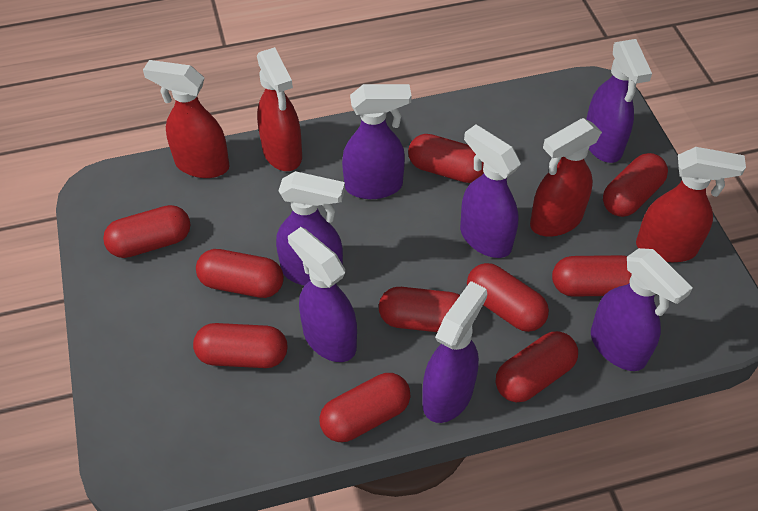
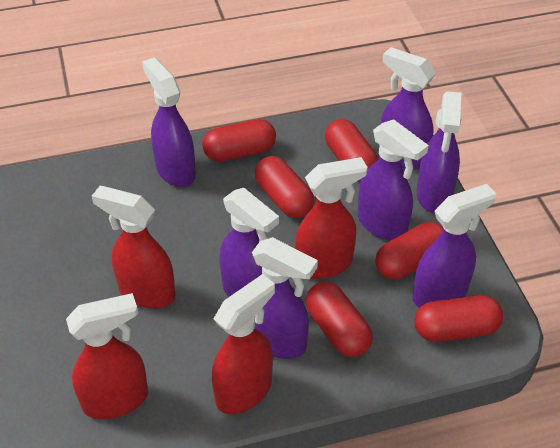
red capsule: 10 -> 6

